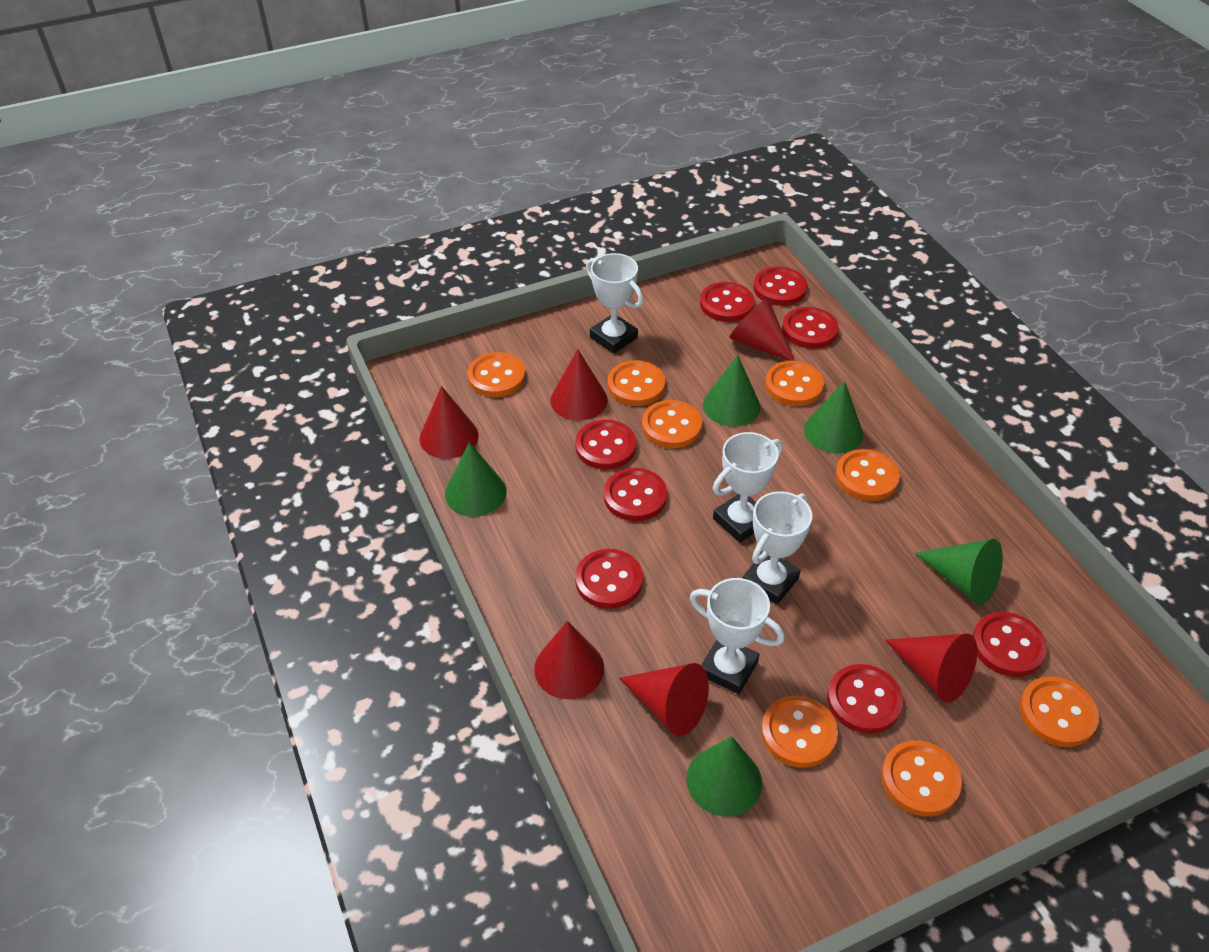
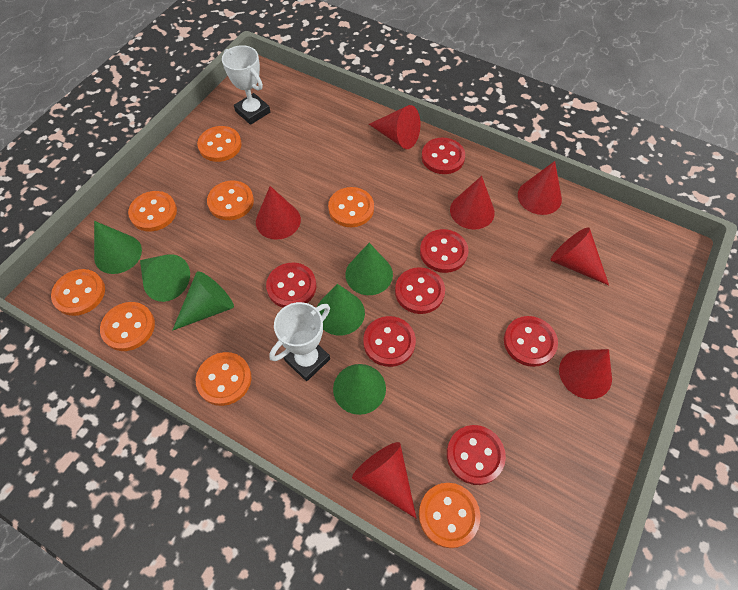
green cone: 5 -> 6
red button: 8 -> 7
red cone: 6 -> 7
white trophy: 4 -> 2

